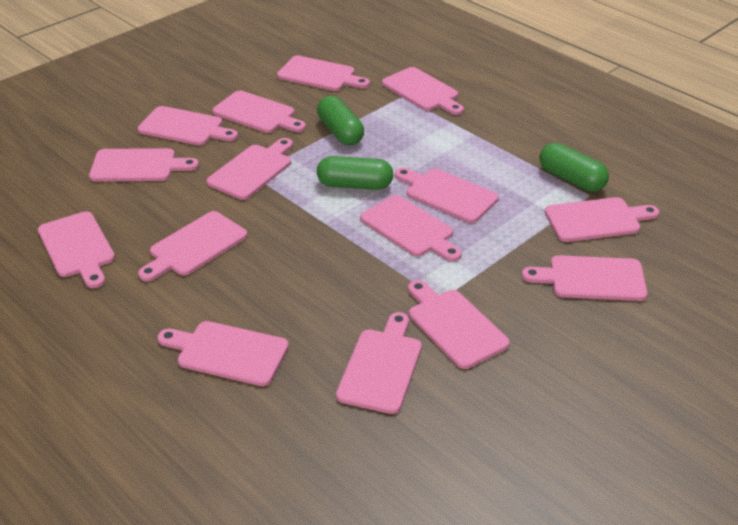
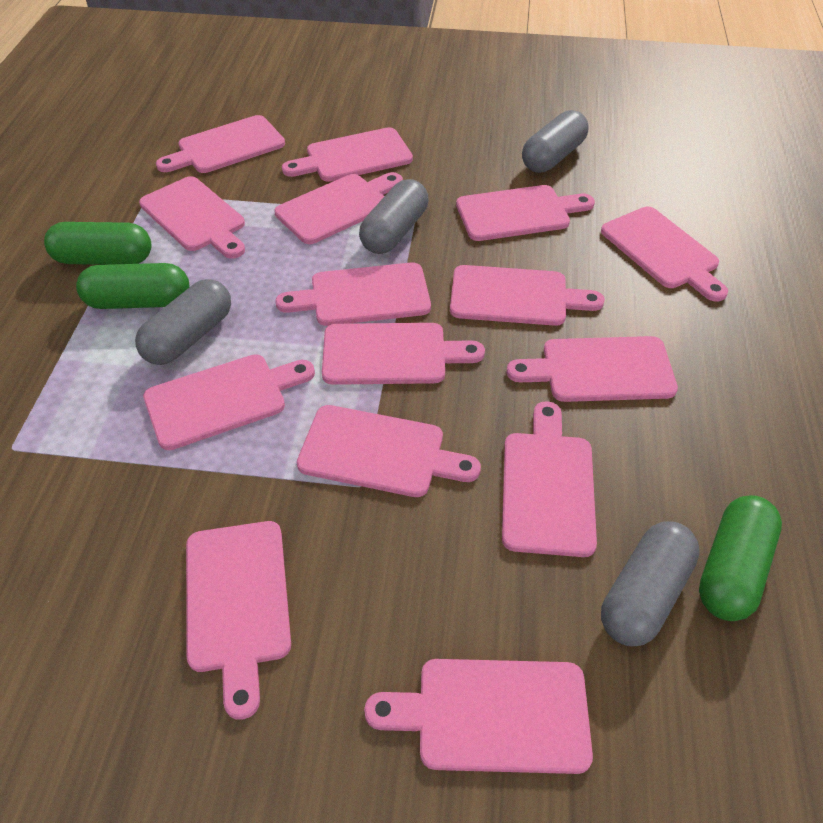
grey capsule: 0 -> 4

